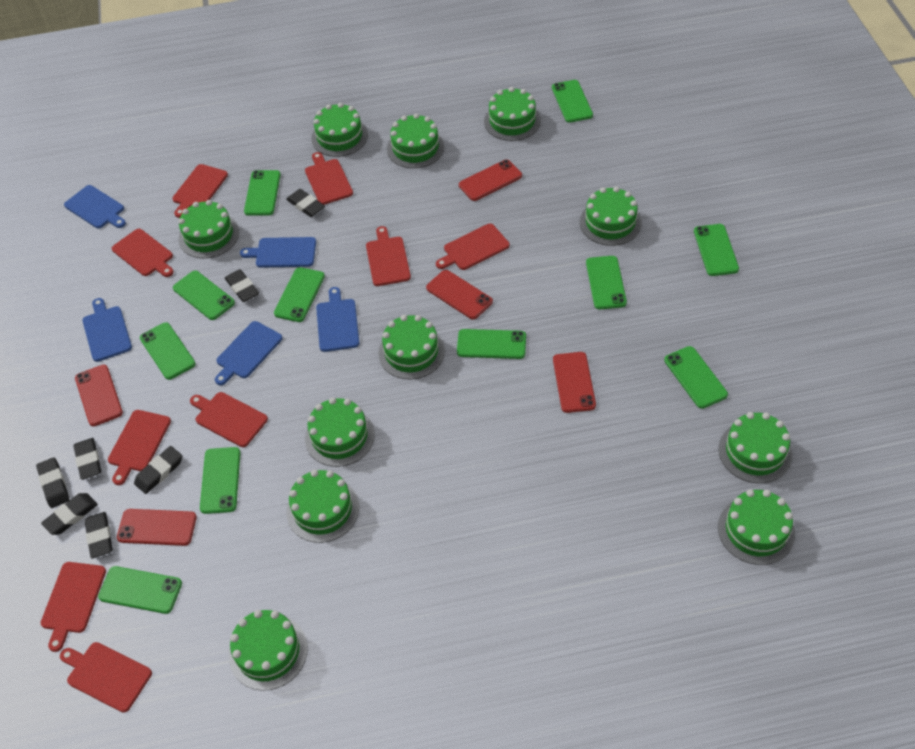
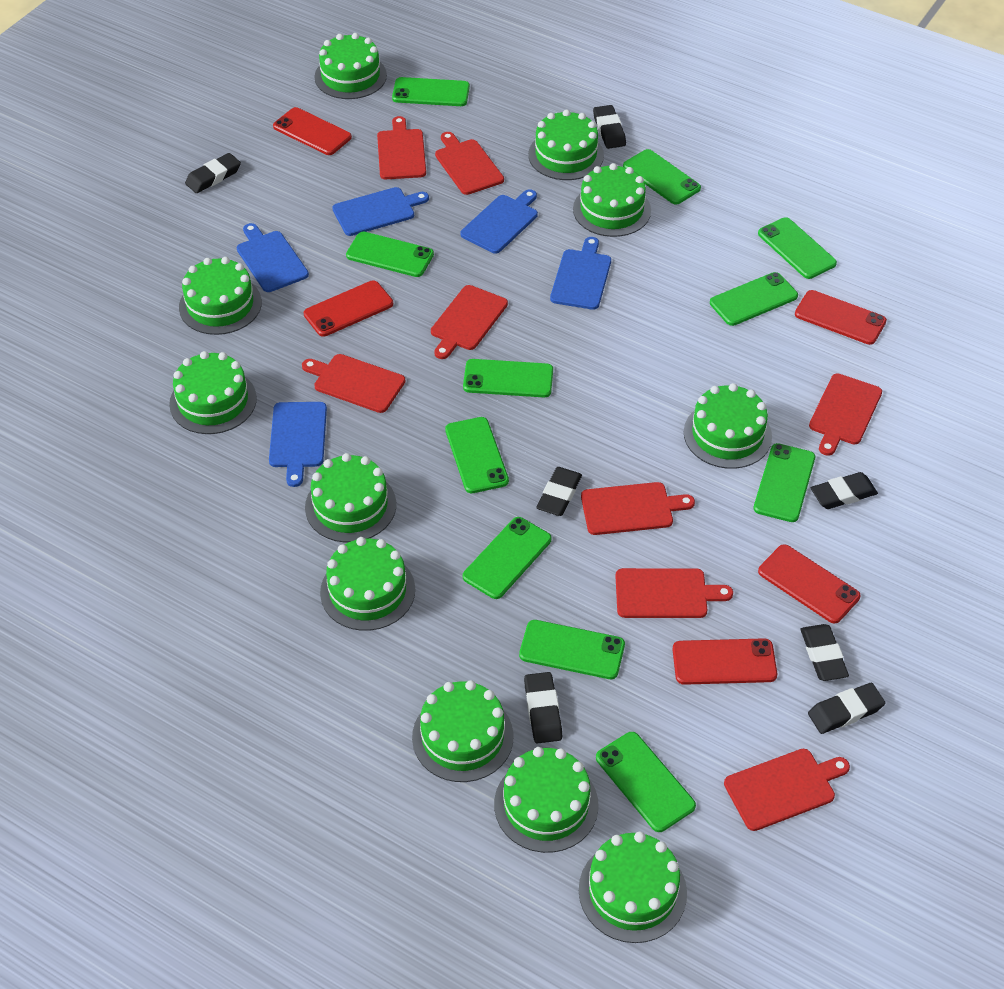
red cutting board: 9 -> 8

